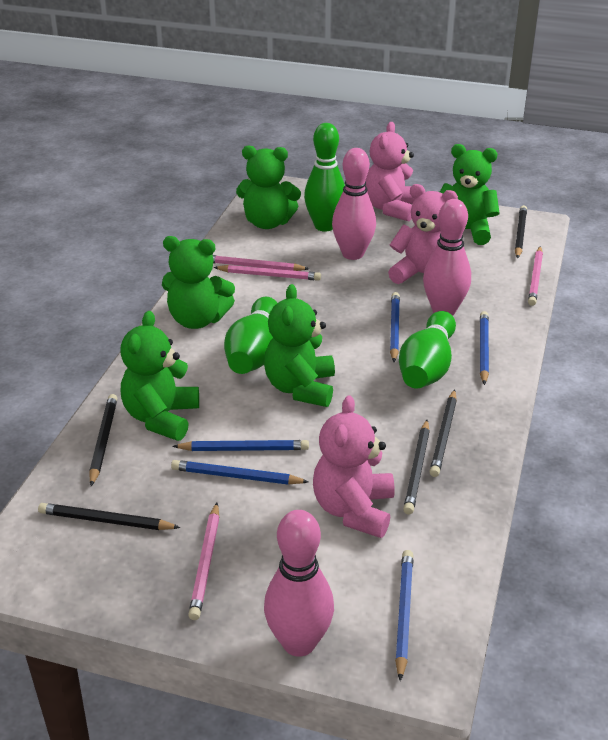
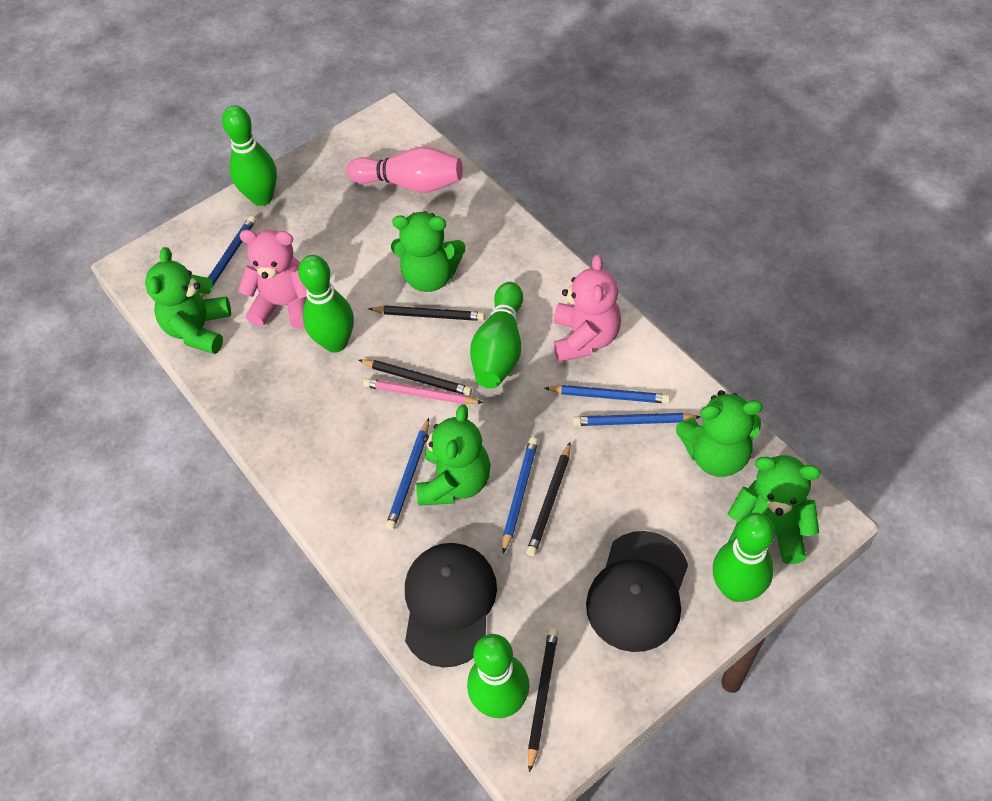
black cap: 0 -> 2
black pencil: 5 -> 4
green bowling pin: 3 -> 5
pink bowling pin: 3 -> 1
pink pencil: 4 -> 1
pink teddy bear: 3 -> 2

